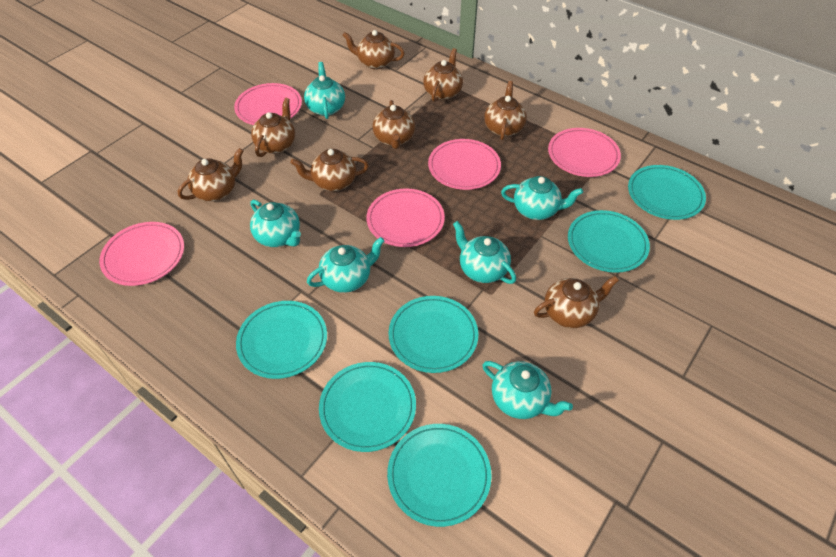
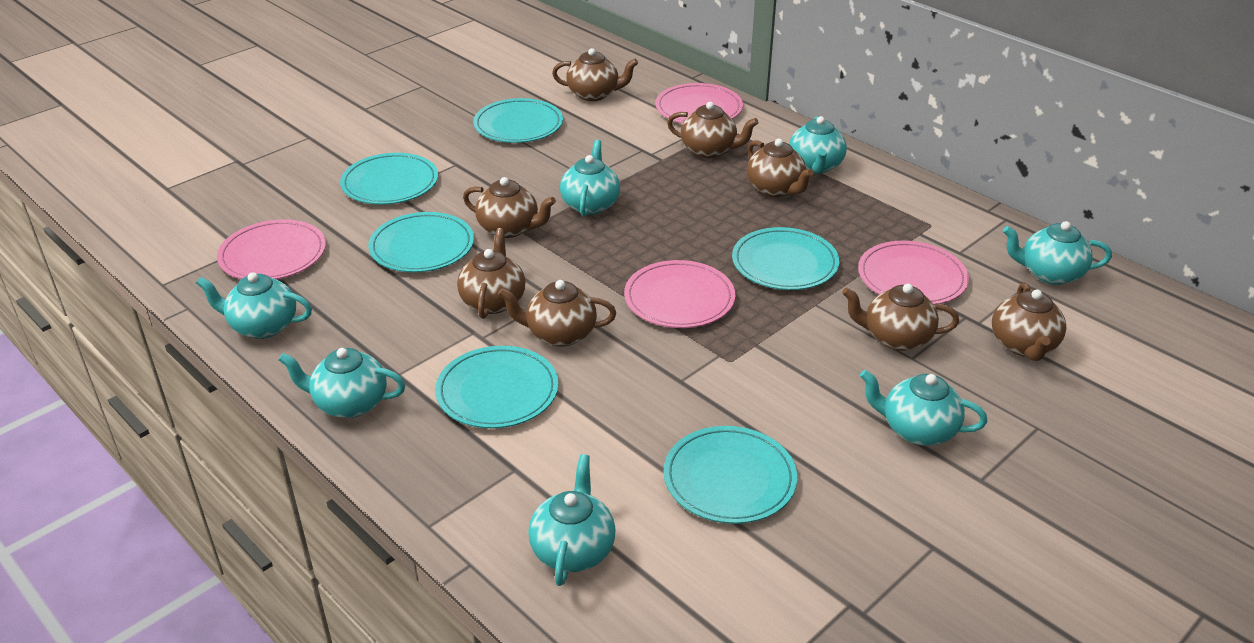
pink plate: 5 -> 4
turquoise teapot: 6 -> 7

